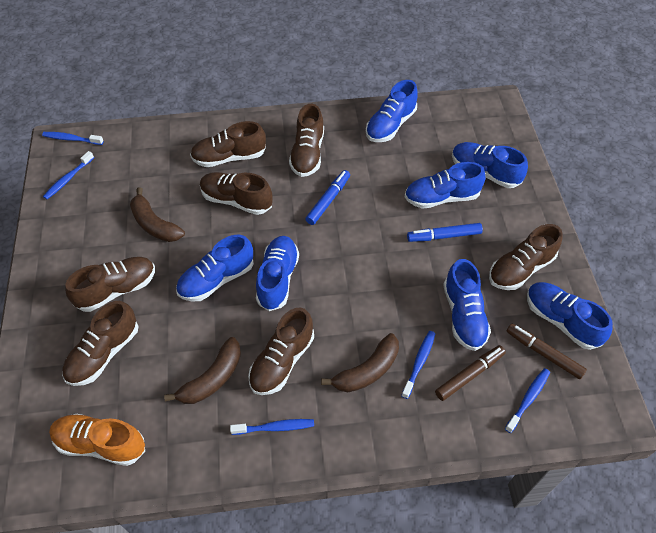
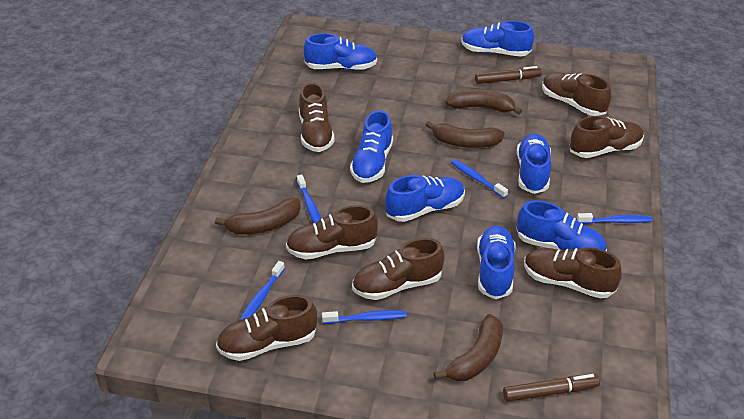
blue marker: 2 -> 0
brown banana: 3 -> 4
orange shoe: 1 -> 0

